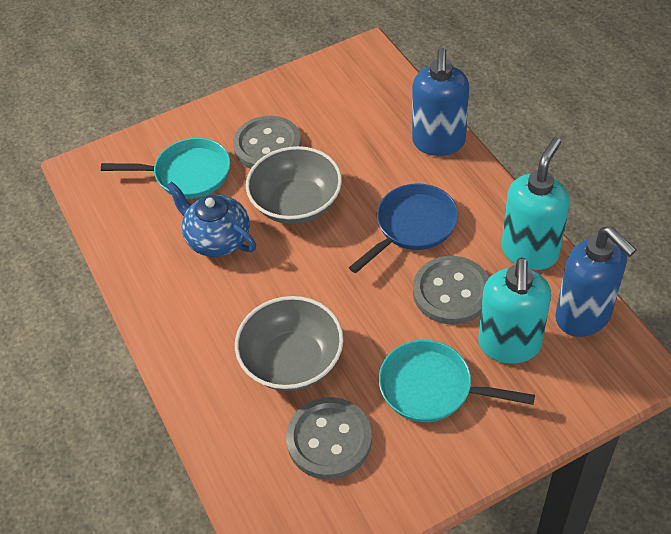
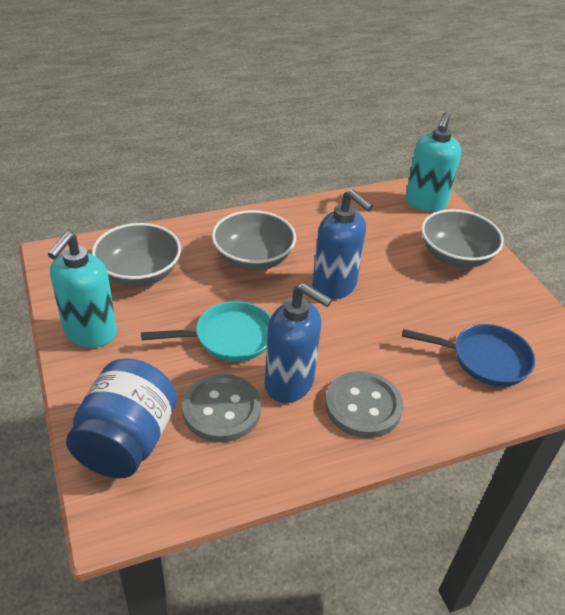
blue jar: 0 -> 1
blue teapot: 1 -> 0
grey bowl: 2 -> 3
grey button: 3 -> 2
turquoise pan: 2 -> 1

